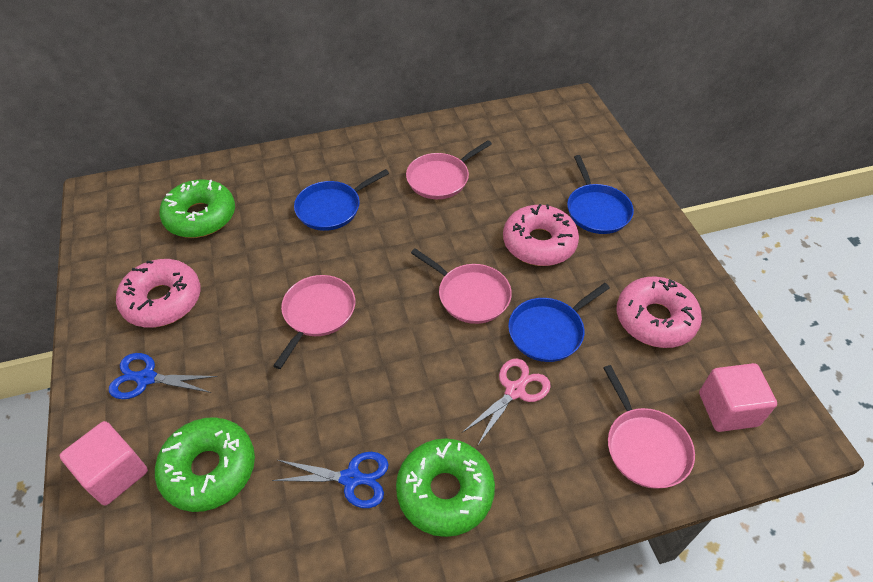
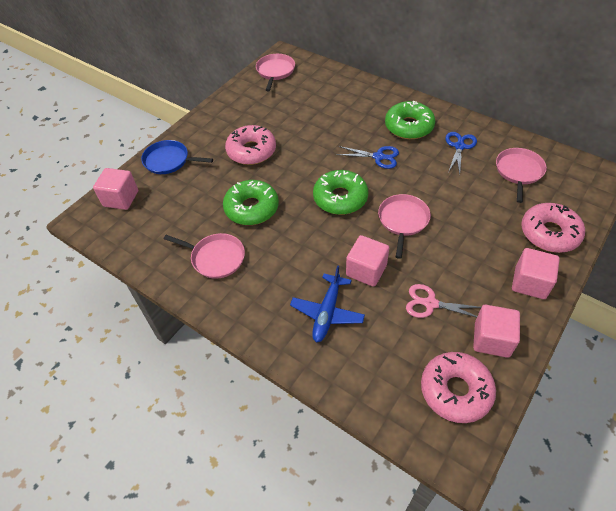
blue pan: 3 -> 1
blue plane: 0 -> 1
pink cube: 2 -> 4

